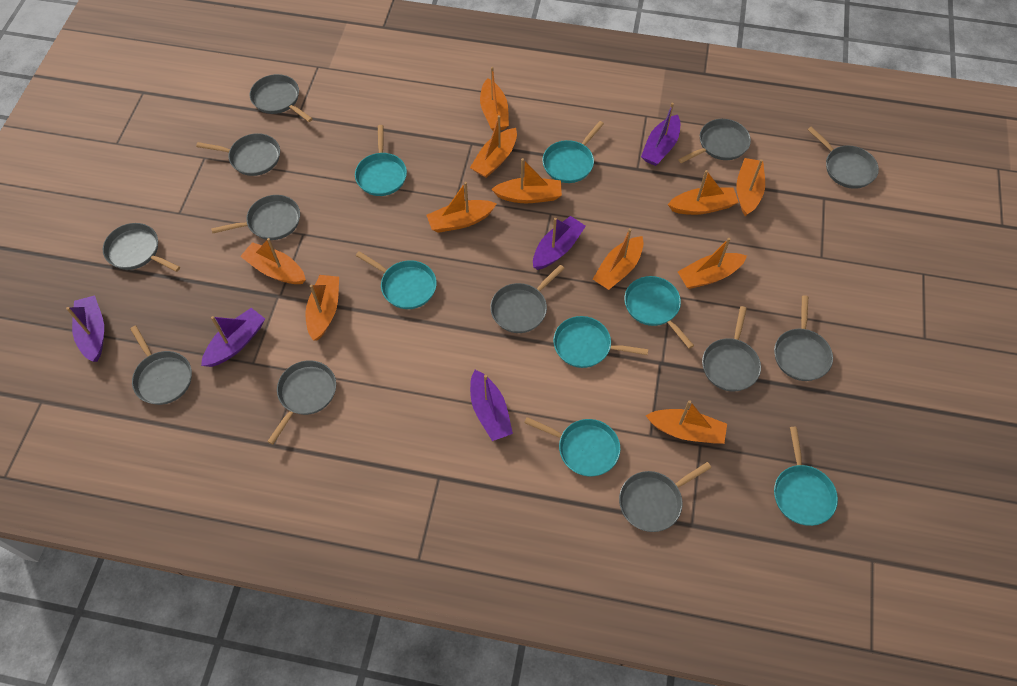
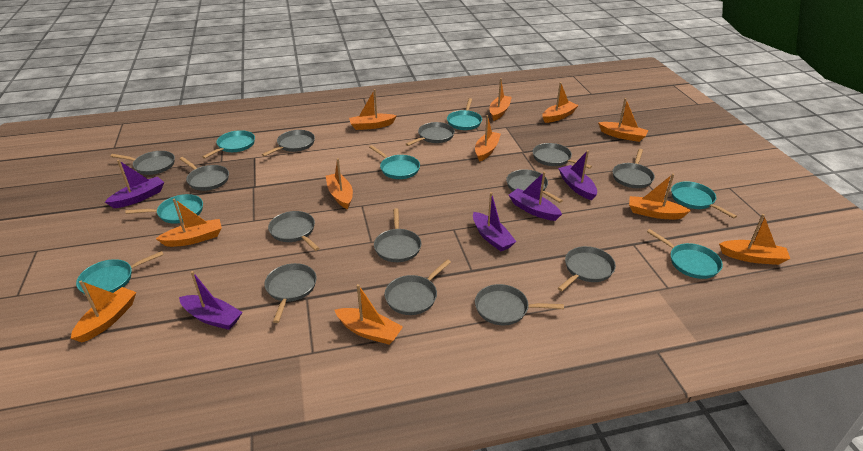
grey pan: 12 -> 13

